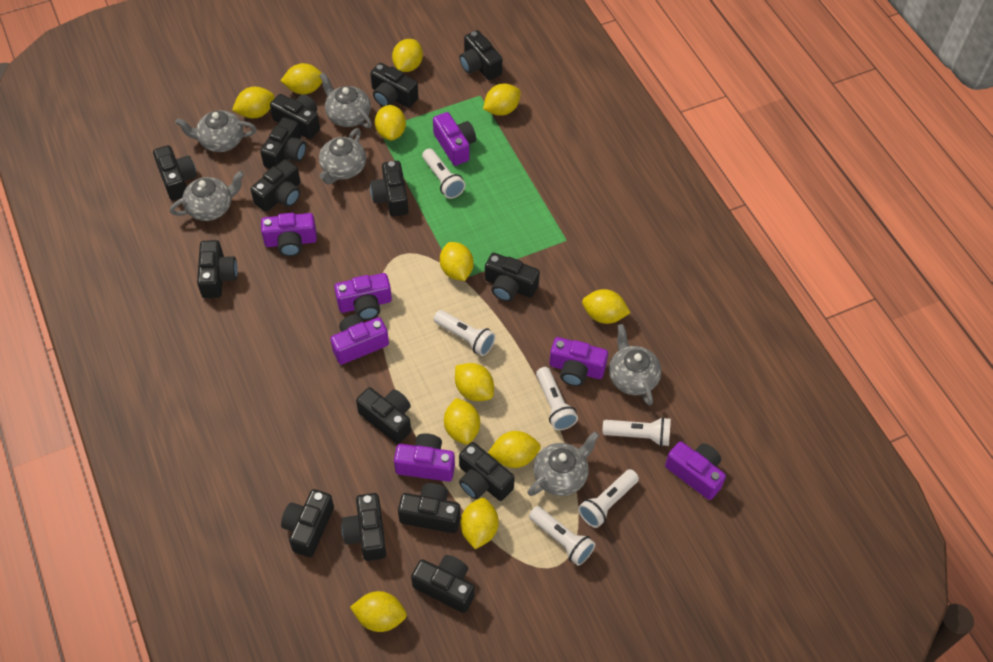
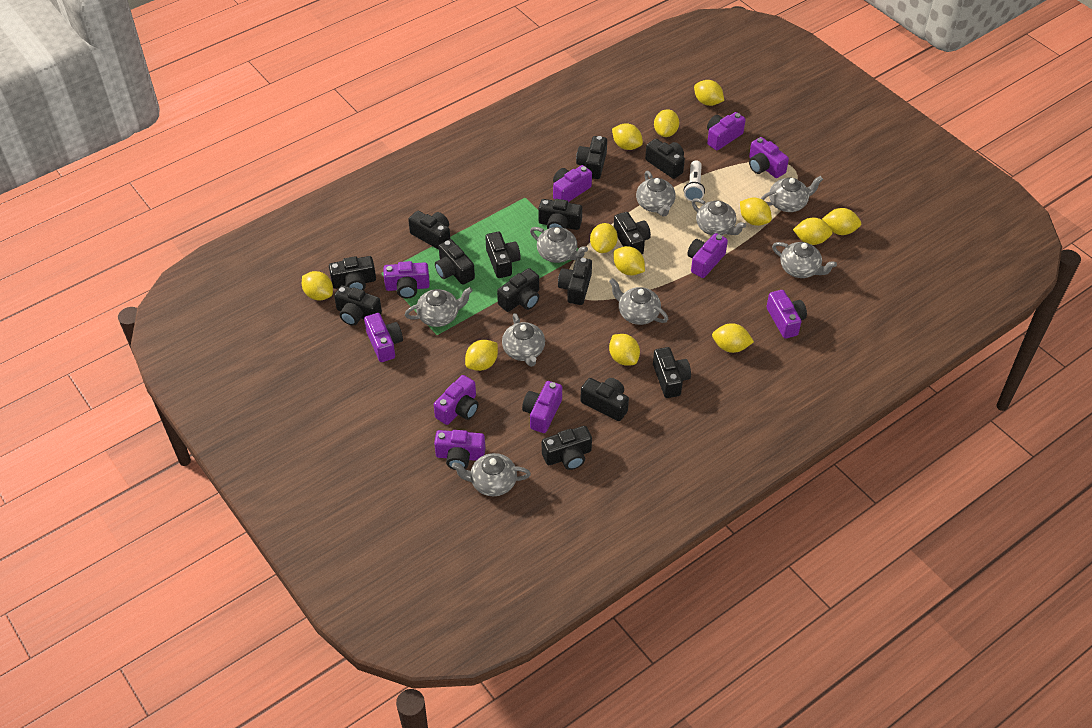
black camera: 15 -> 14
grey teapot: 6 -> 9
purple camera: 7 -> 10
white flashlight: 6 -> 1

